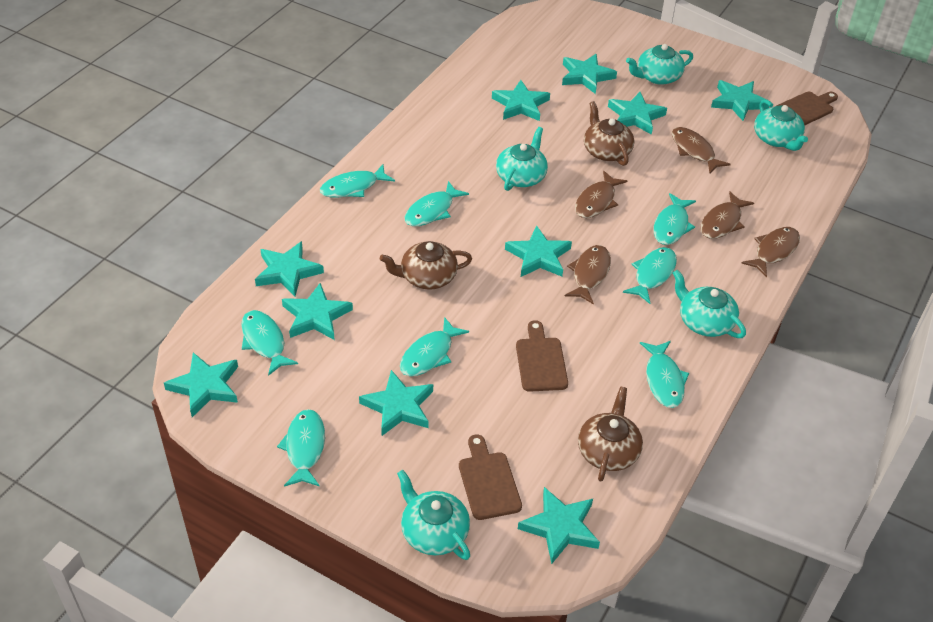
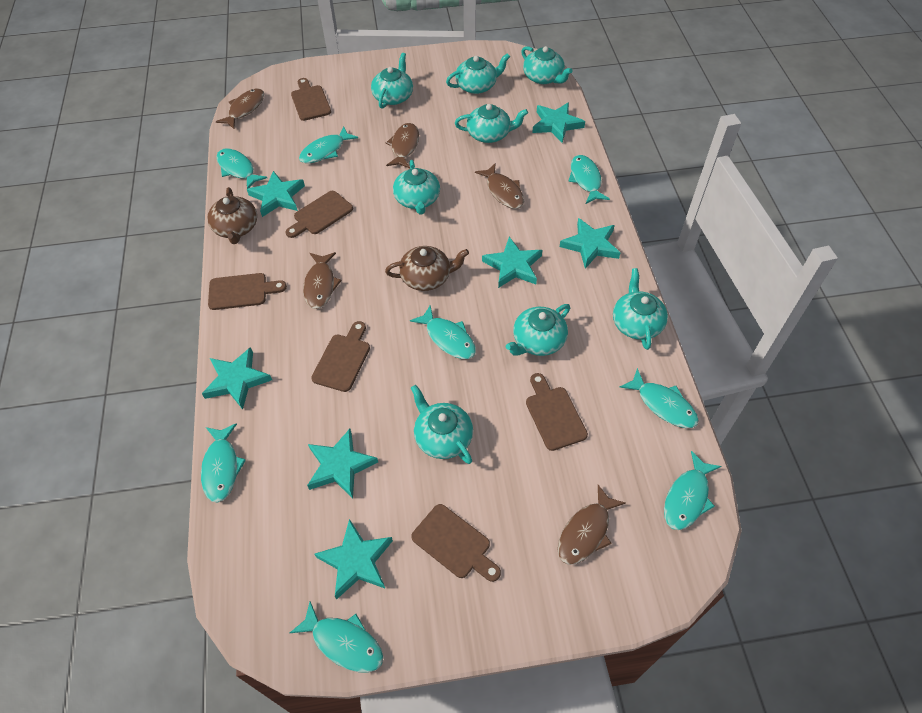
brown cutting board: 3 -> 6
brown teapot: 3 -> 2
turquoise star: 10 -> 7
turquoise teapot: 5 -> 8

